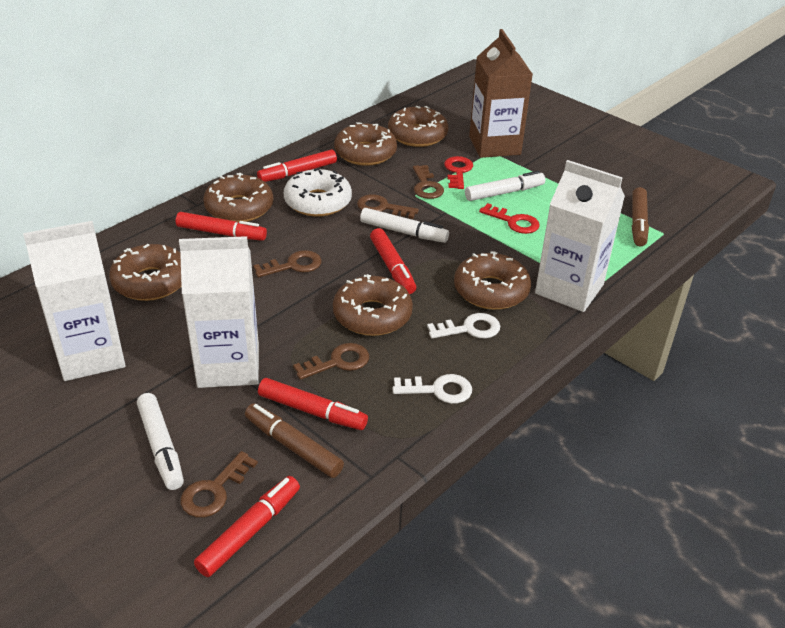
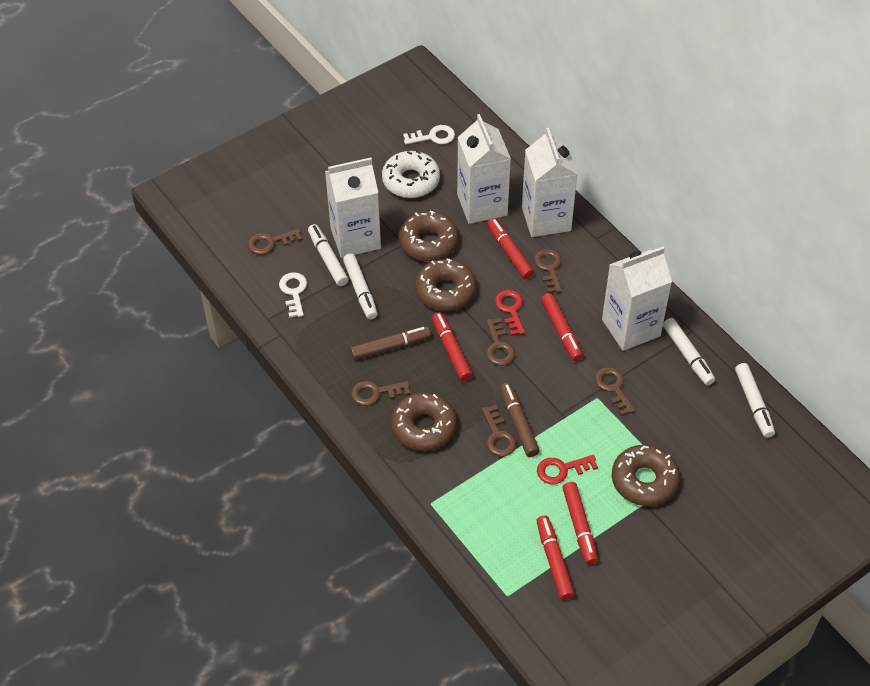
brown carton: 1 -> 0
brown donut: 6 -> 4
brown key: 5 -> 6
white carton: 3 -> 4
white marker: 3 -> 4

